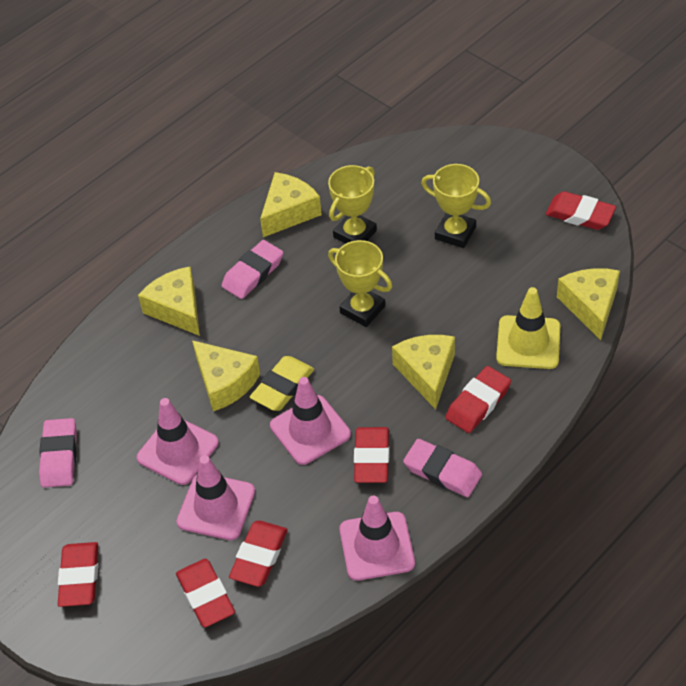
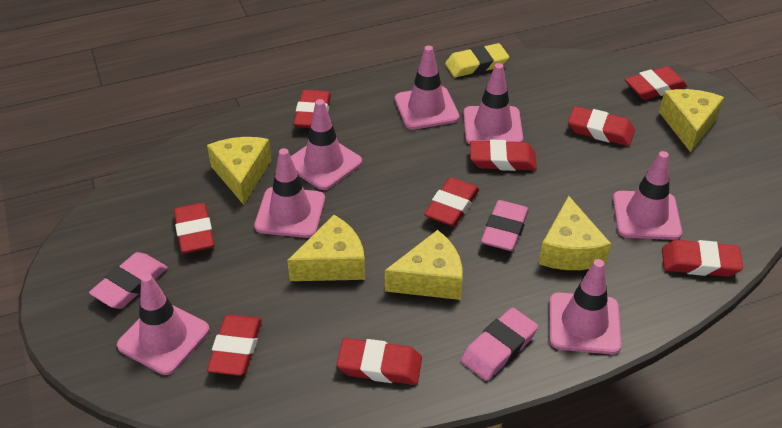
pink traffic cone: 4 -> 7
red eraser: 6 -> 9
yellow traffic cone: 1 -> 0
yellow trophy: 3 -> 0

